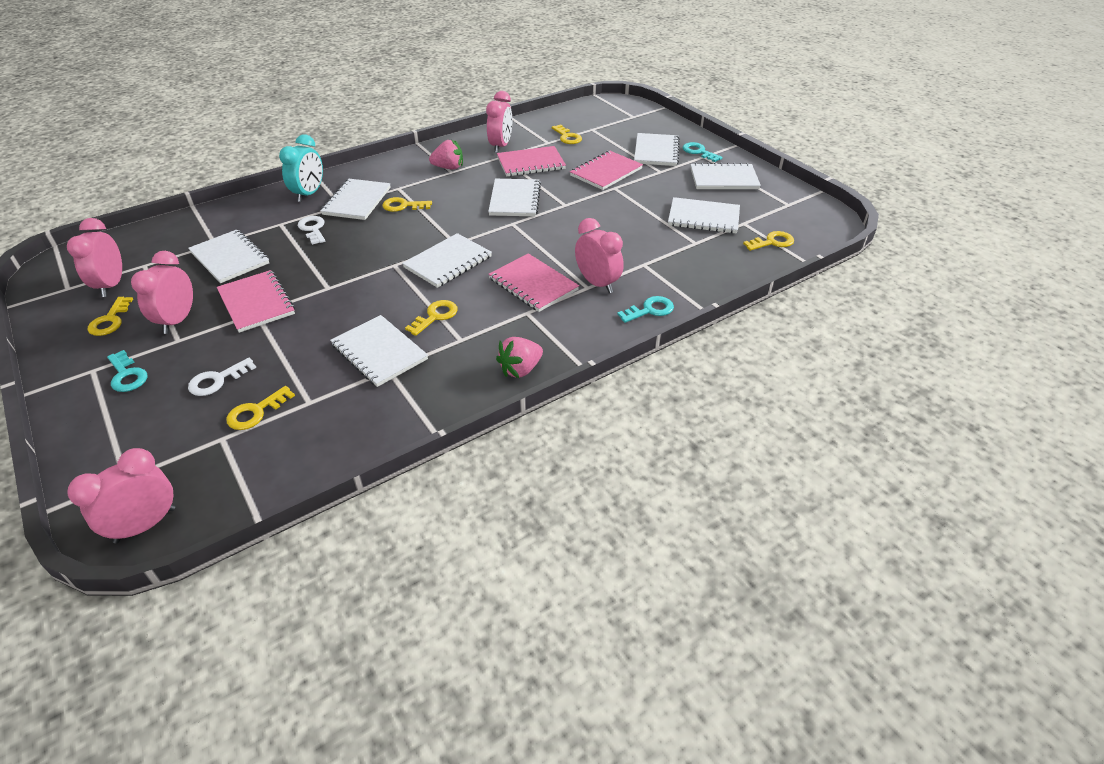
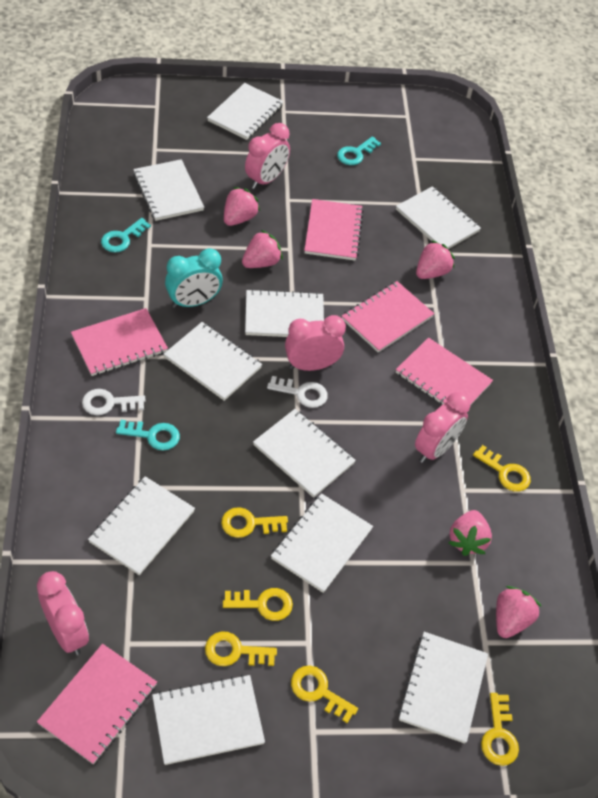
pink clock: 5 -> 4
pink notebook: 4 -> 5
pink strawberry: 2 -> 5
white notebook: 8 -> 10

